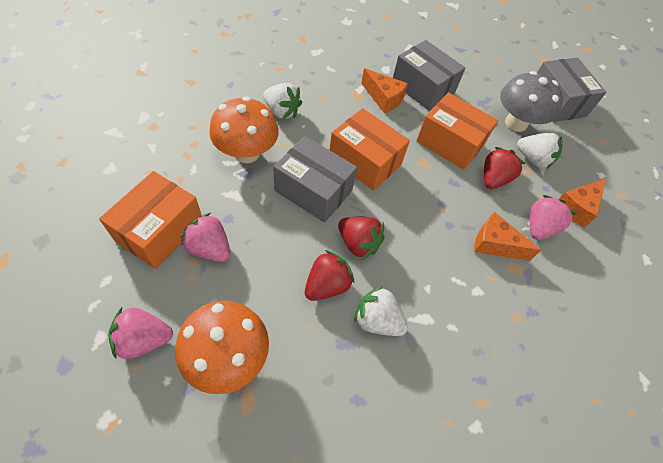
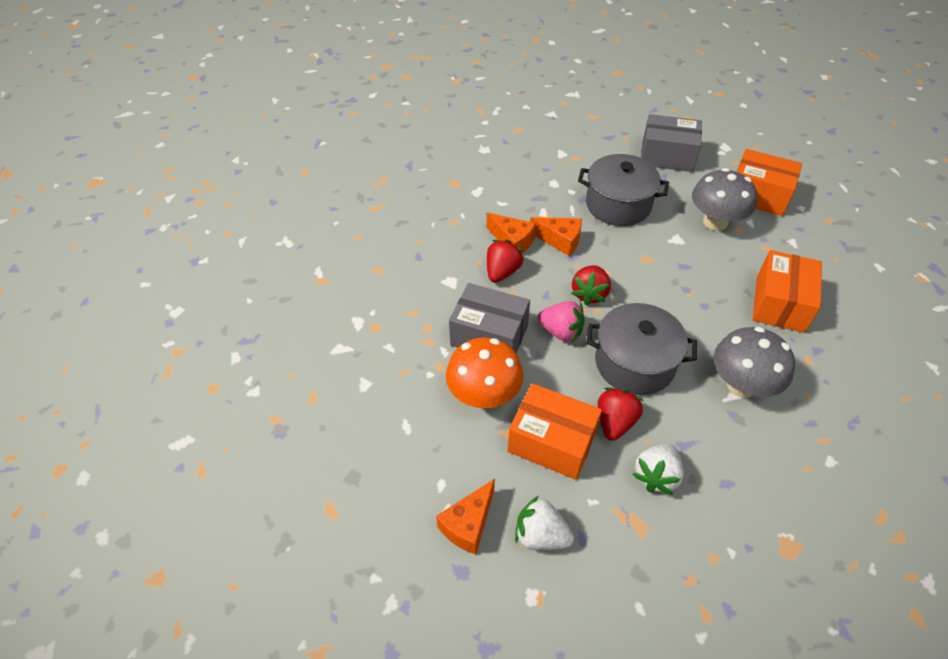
grey box: 3 -> 2
grey mushroom: 1 -> 2
grey pot: 0 -> 2
orange mushroom: 2 -> 1
pink strawberry: 3 -> 1
white strawberry: 3 -> 2

